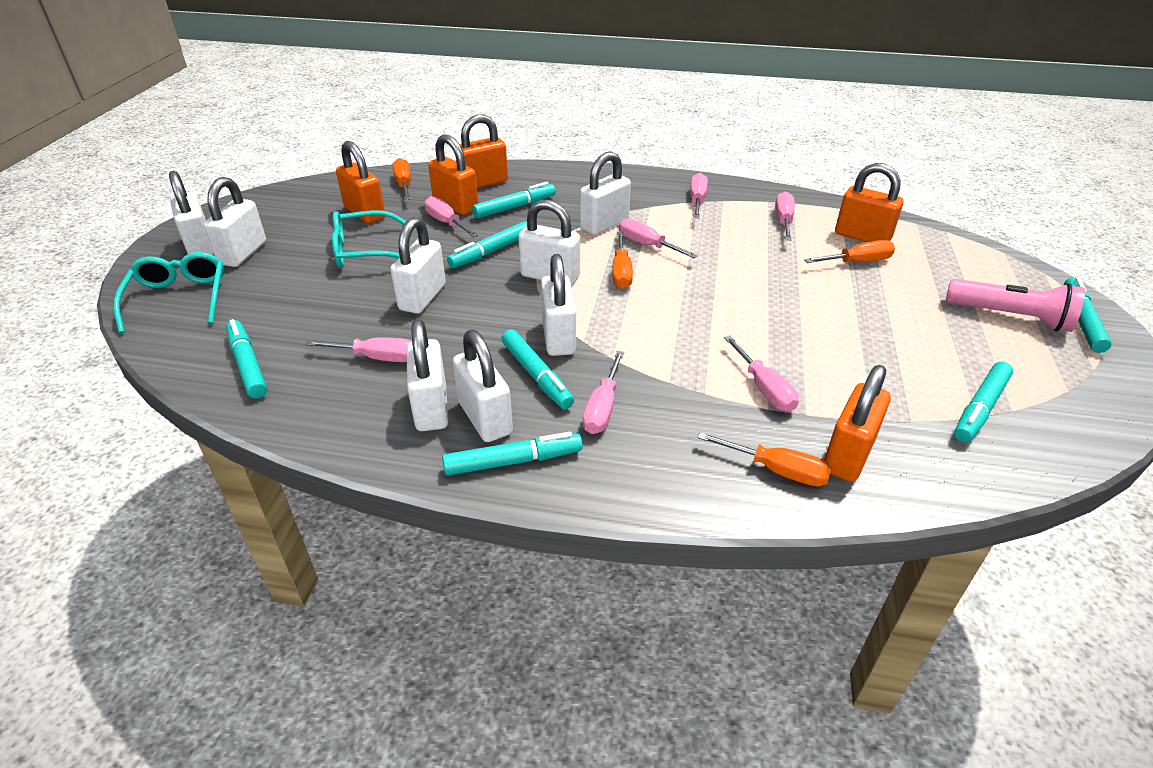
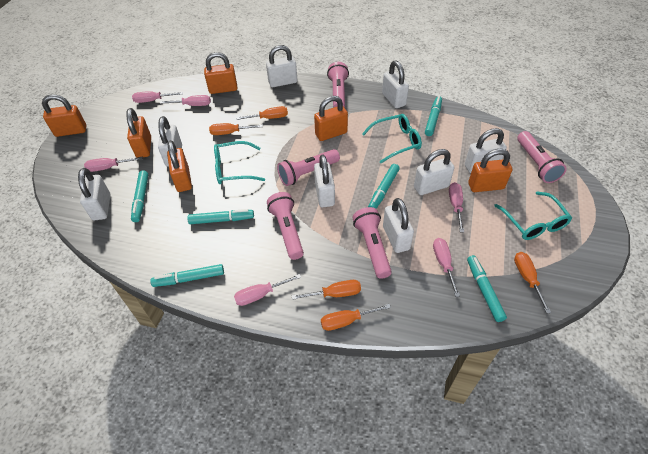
orange padlock: 5 -> 6
orange screwdriver: 4 -> 5
pink flashlight: 1 -> 5
pink screwdriver: 7 -> 6
turquoise glasses: 2 -> 3
turquoise marker: 7 -> 6

